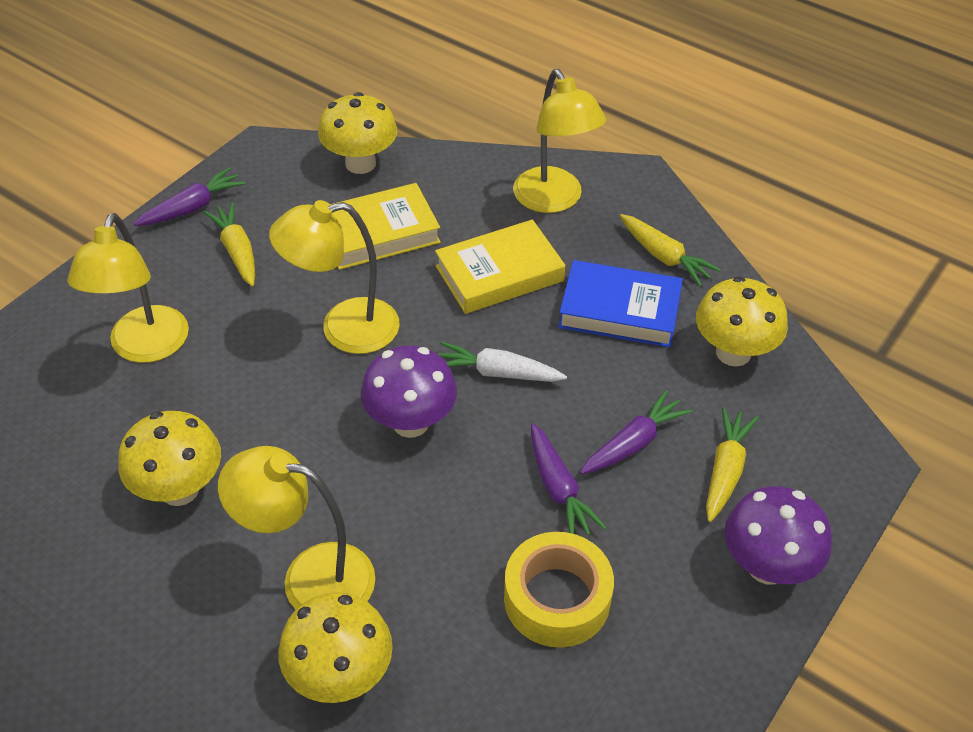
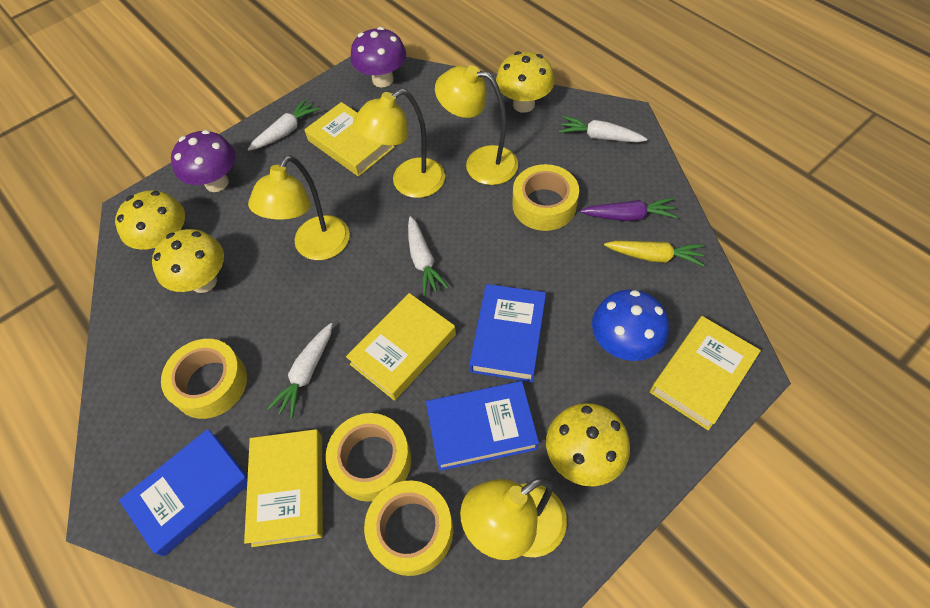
blue book: 1 -> 3
blue mushroom: 0 -> 1
purple carrot: 3 -> 1
white carrot: 1 -> 4
yellow book: 2 -> 4
yellow carrot: 3 -> 1
yellow tape: 1 -> 4

